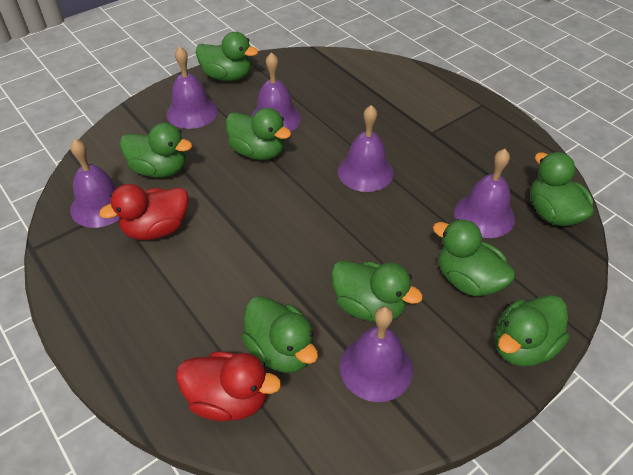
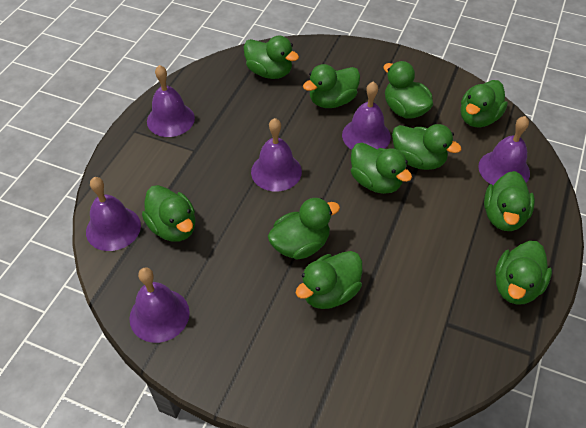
green duck: 8 -> 11
red duck: 2 -> 0

